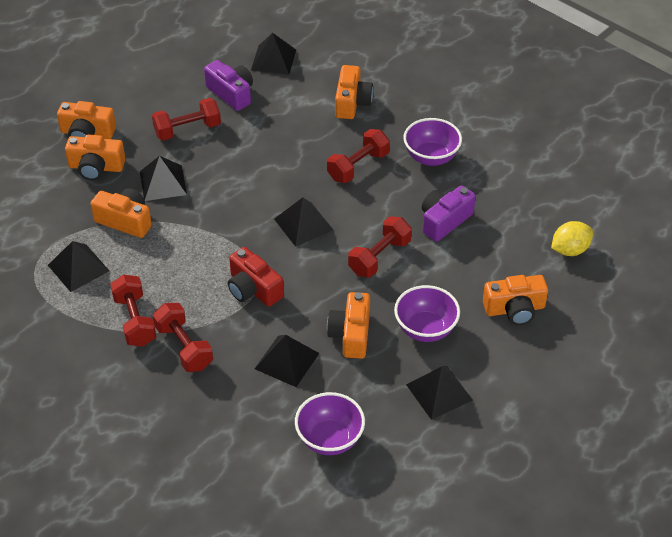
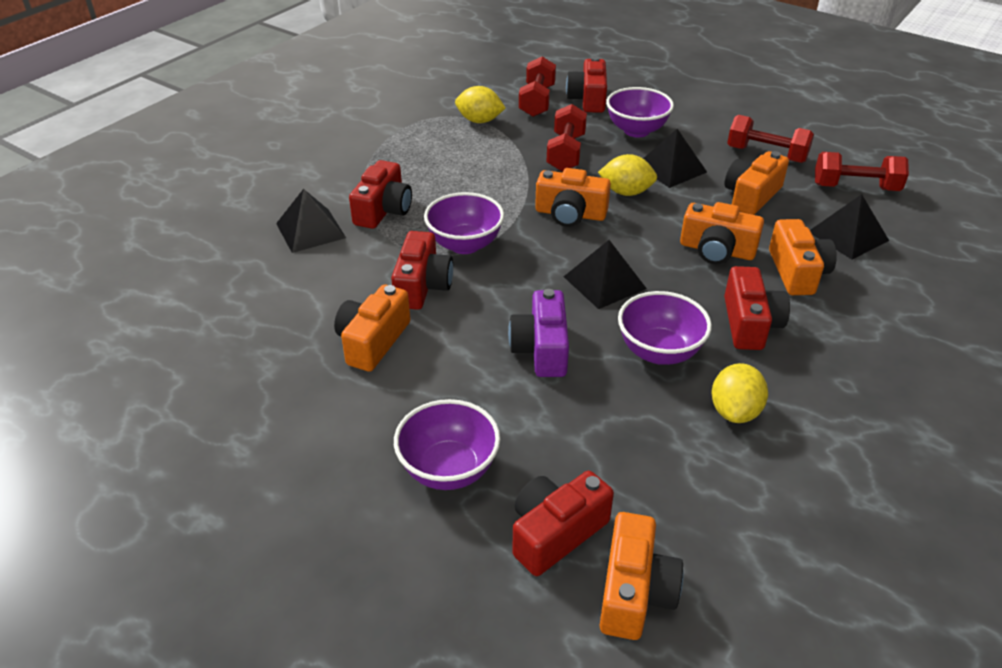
black pyramid: 6 -> 4
purple bowl: 3 -> 4
purple camera: 2 -> 1
red camera: 1 -> 5
red dumbbell: 5 -> 4
yellow lemon: 1 -> 3

